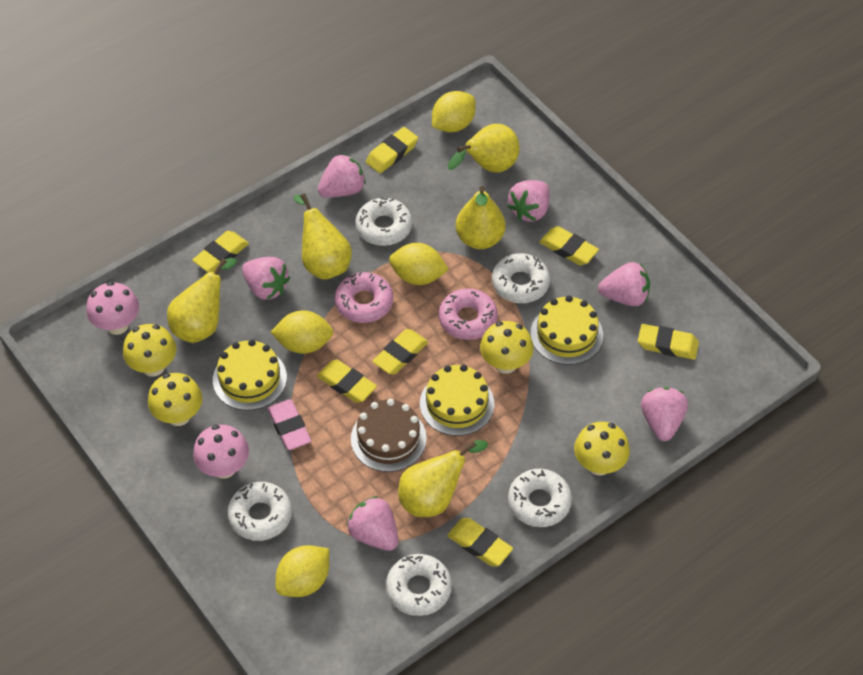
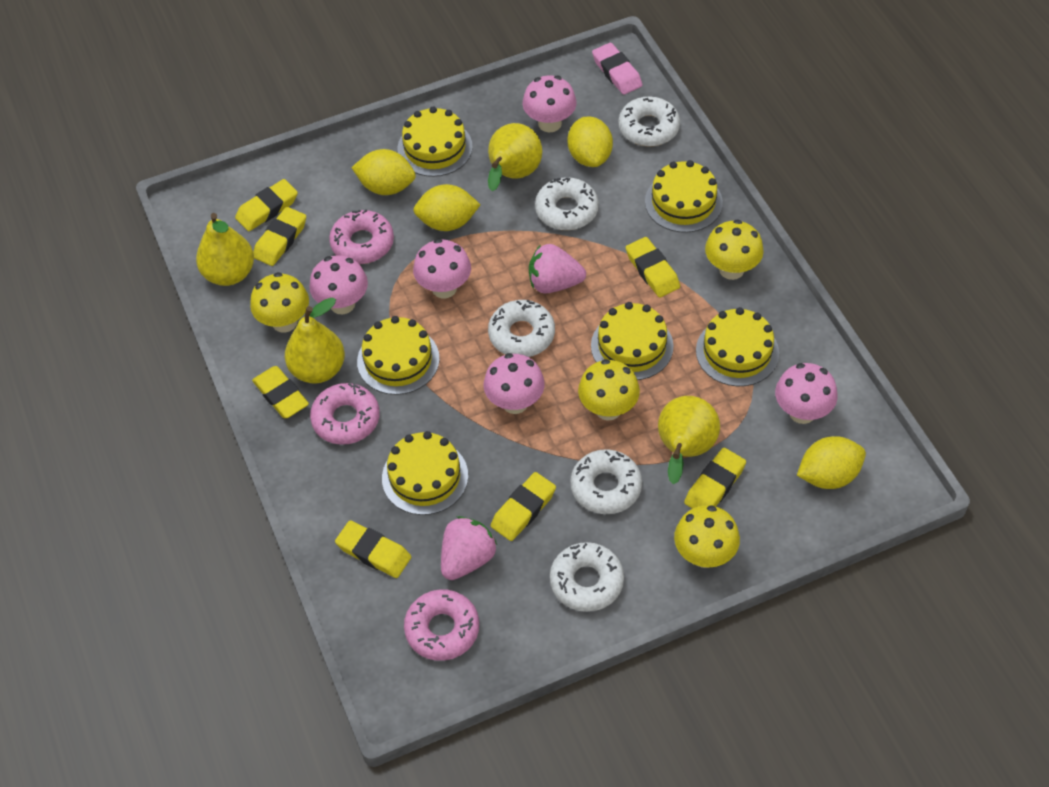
brown cake: 1 -> 0
pink donut: 2 -> 3
pink mushroom: 2 -> 5
pink strawberry: 6 -> 2
yellow cake: 3 -> 6
yellow pear: 5 -> 4

